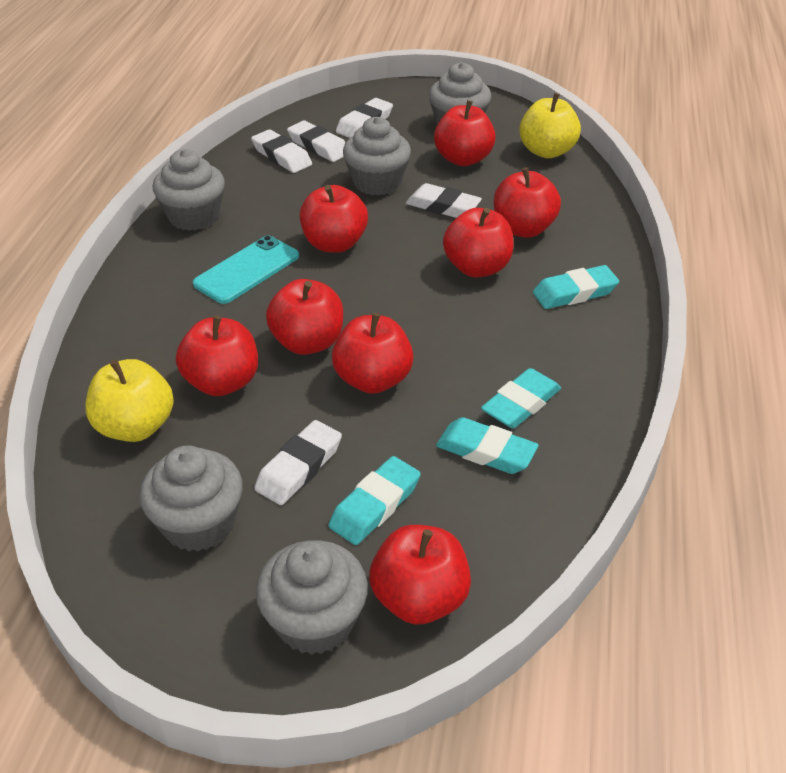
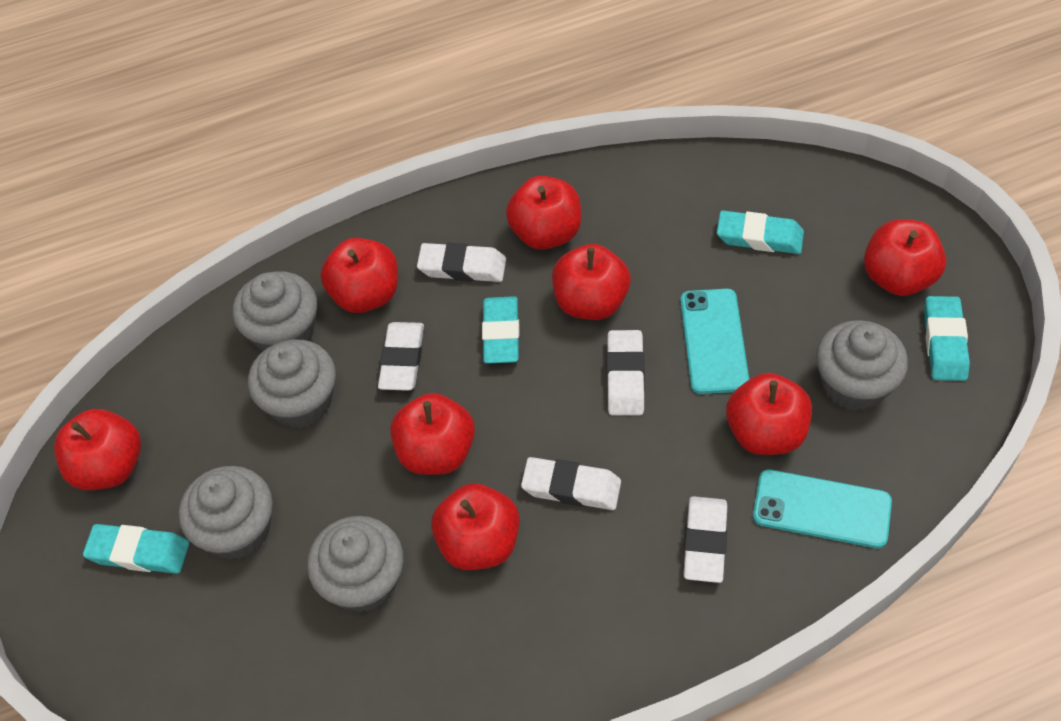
turquoise phone: 1 -> 2
yellow apple: 2 -> 0

